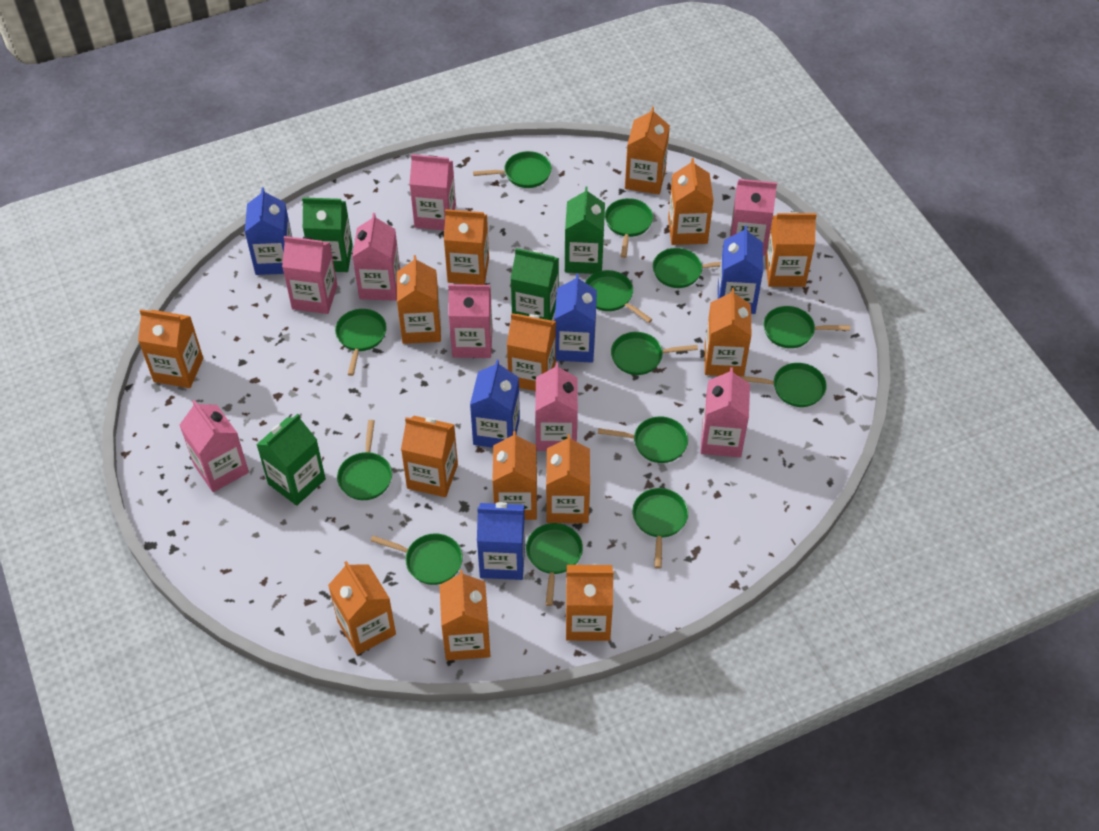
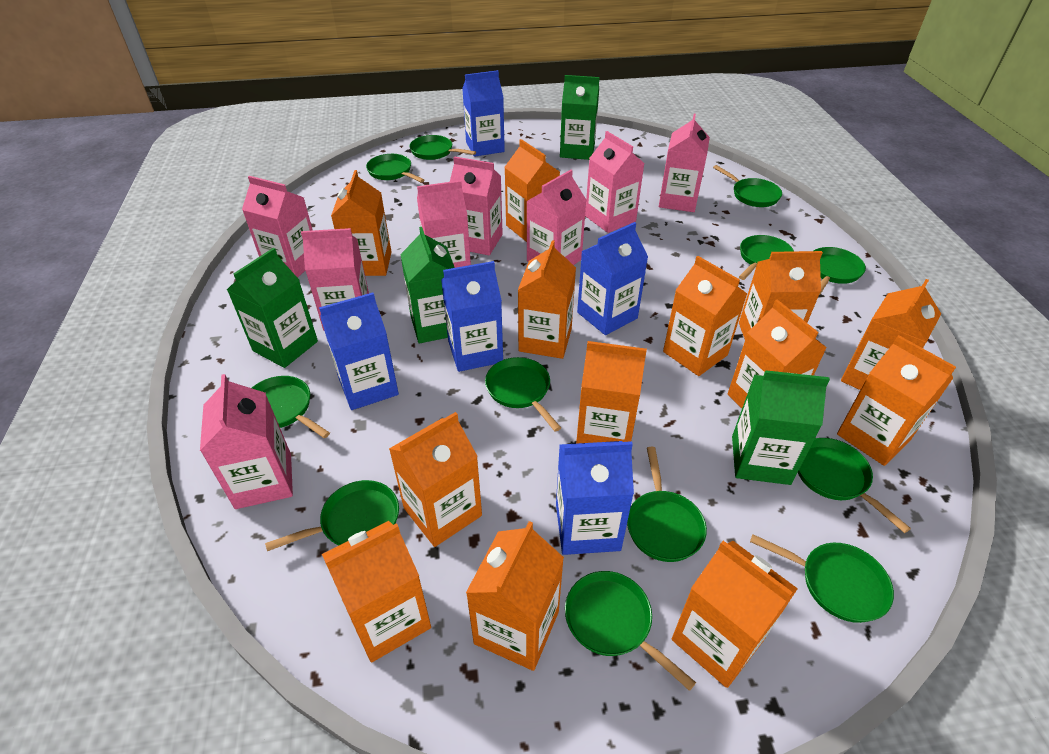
green pan: 13 -> 12
orange carton: 14 -> 13

